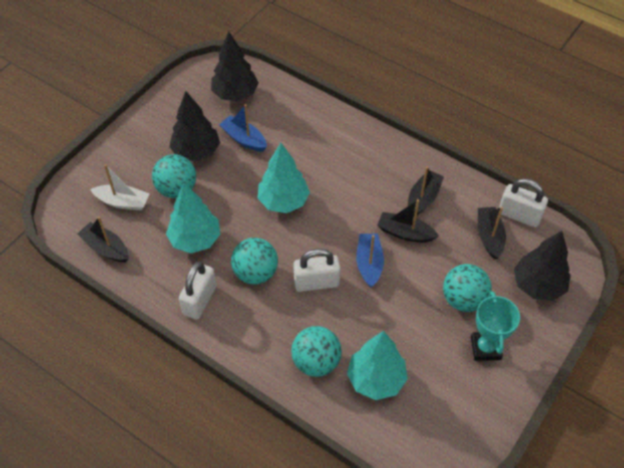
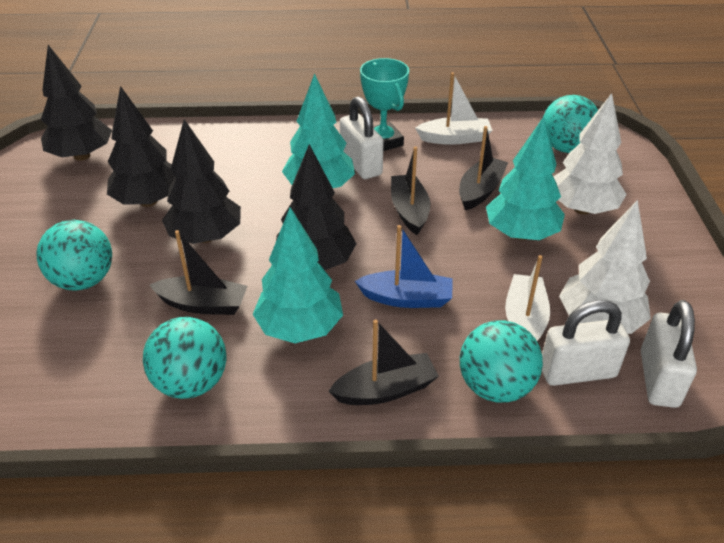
black tree: 3 -> 4
blue boat: 2 -> 1
white boat: 1 -> 2
white tree: 0 -> 2

